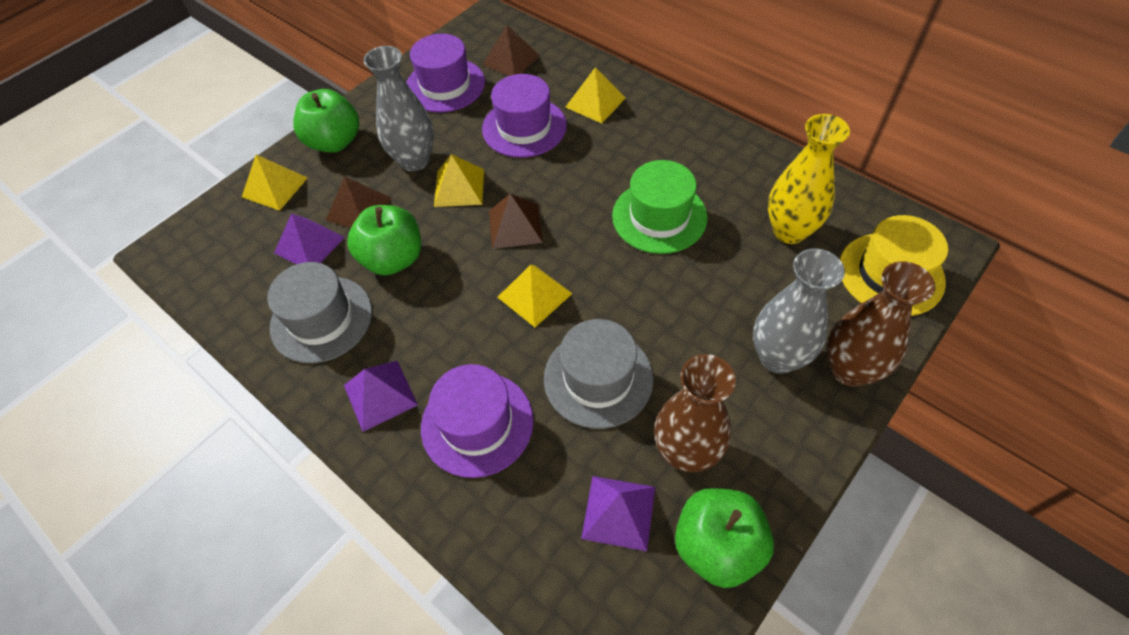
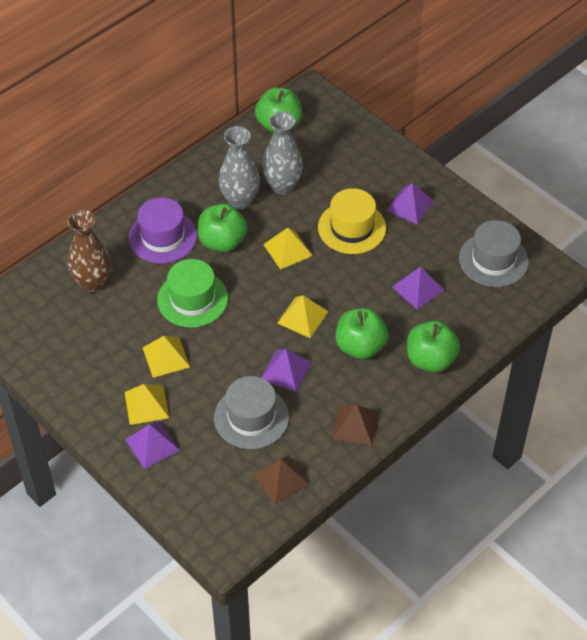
brown pyramid: 3 -> 2
brown vase: 2 -> 1
green apple: 3 -> 4
purple hat: 3 -> 1
purple pyramid: 3 -> 4
yellow vase: 1 -> 0

